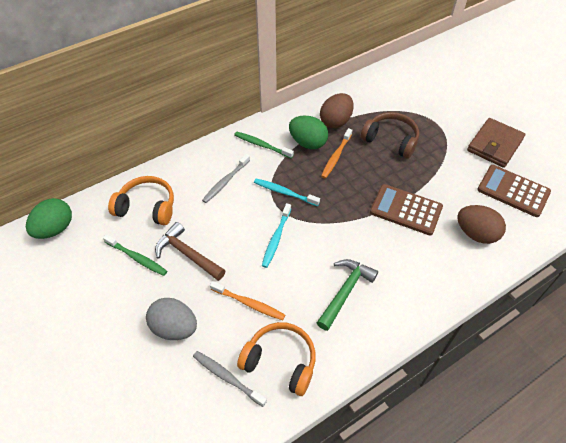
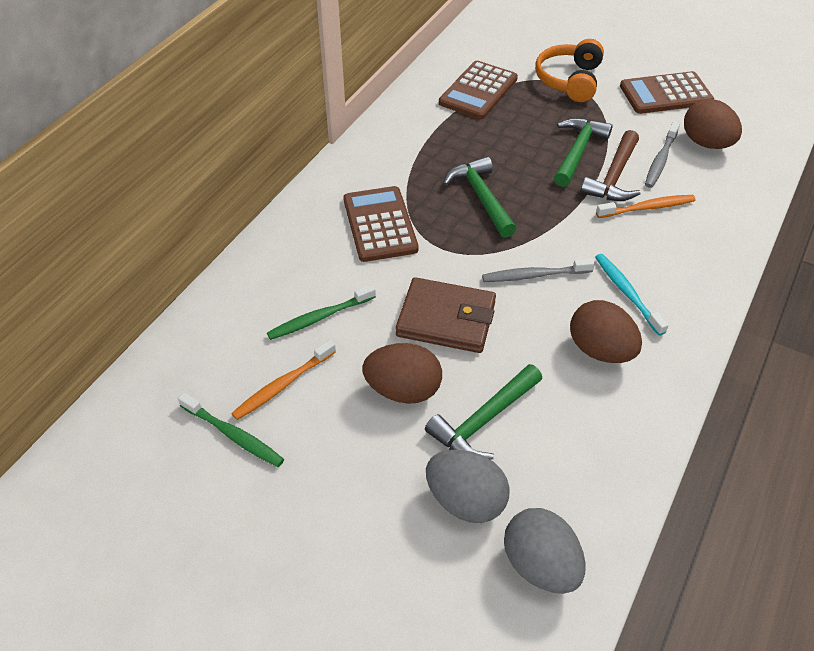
brown calculator: 2 -> 3
brown egg: 2 -> 3
brown headphones: 1 -> 0
green egg: 2 -> 0
green hammer: 1 -> 3
grey egg: 1 -> 2
orange headphones: 2 -> 1
turquoise toothbrush: 2 -> 1

